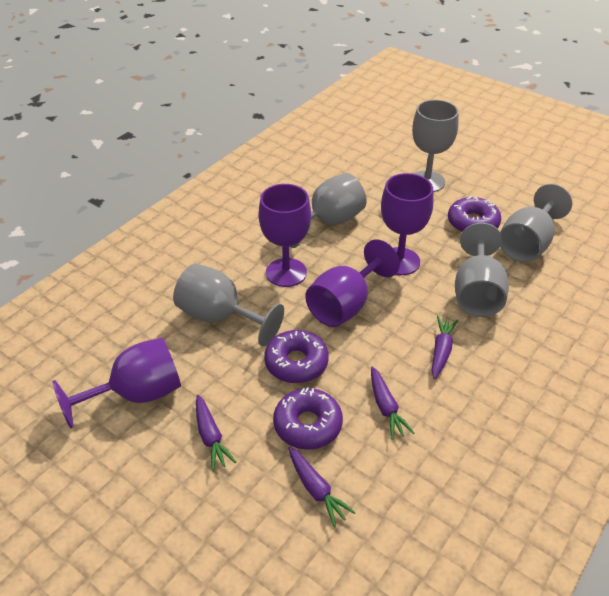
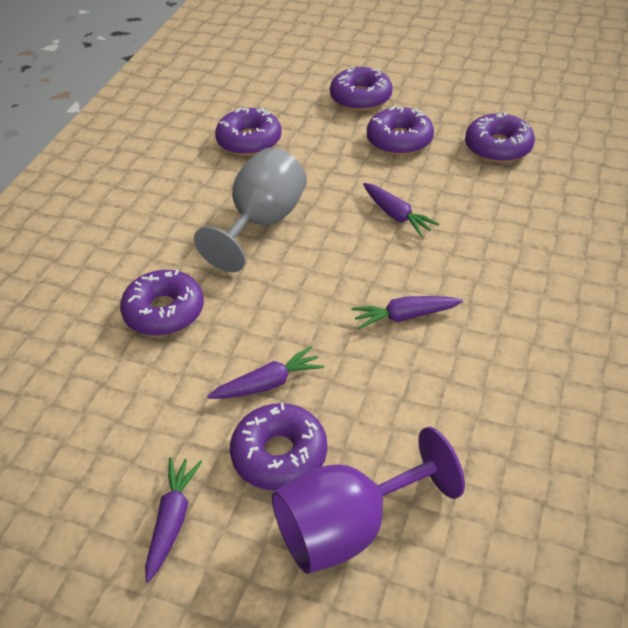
grey goblet: 5 -> 1
purple donut: 3 -> 6
purple goblet: 4 -> 1

